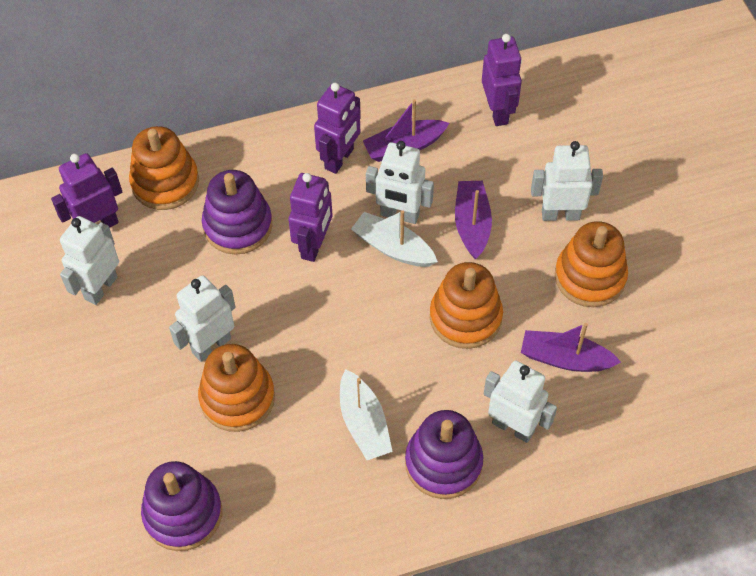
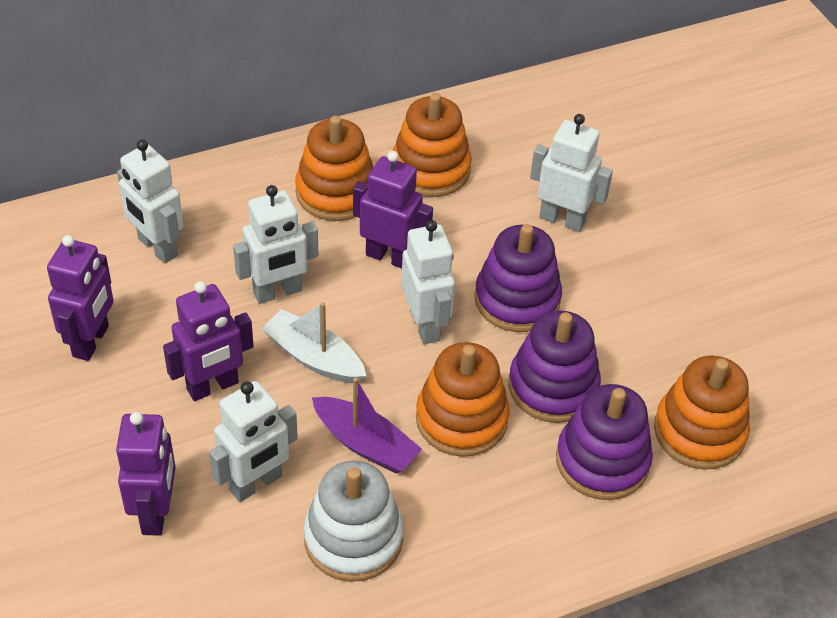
purple boat: 3 -> 1
white boat: 2 -> 1
white stacking toy: 0 -> 1

